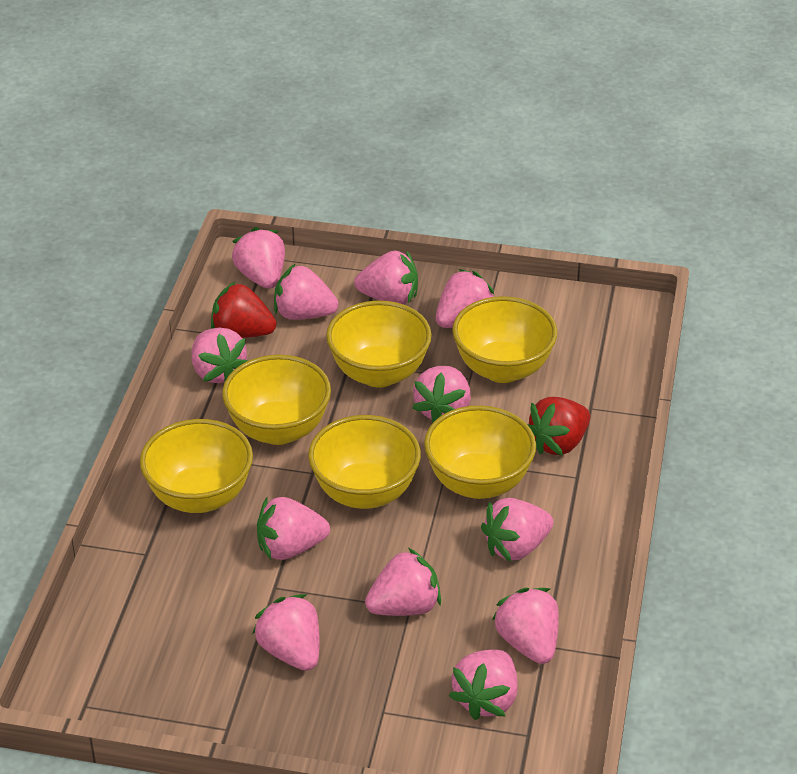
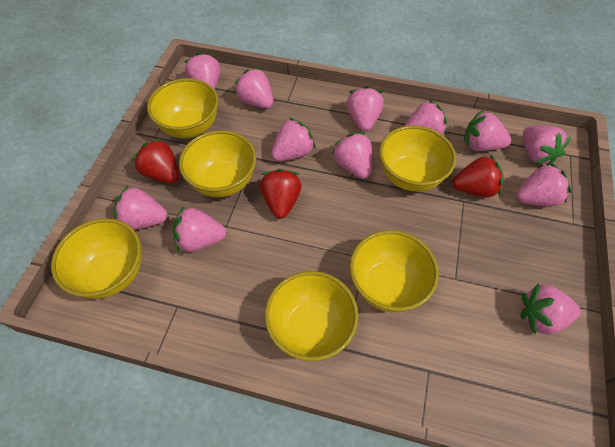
red strawberry: 2 -> 3

